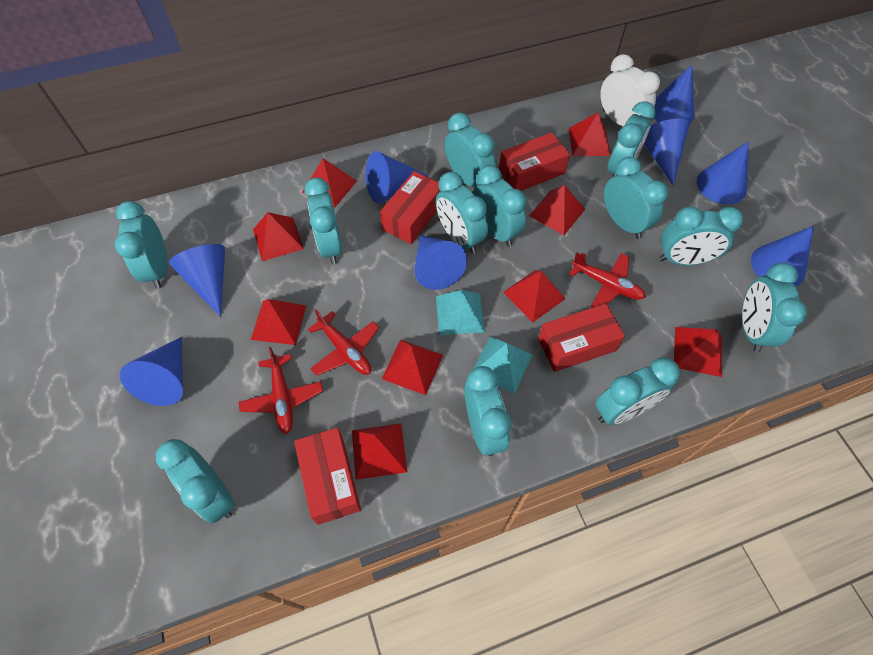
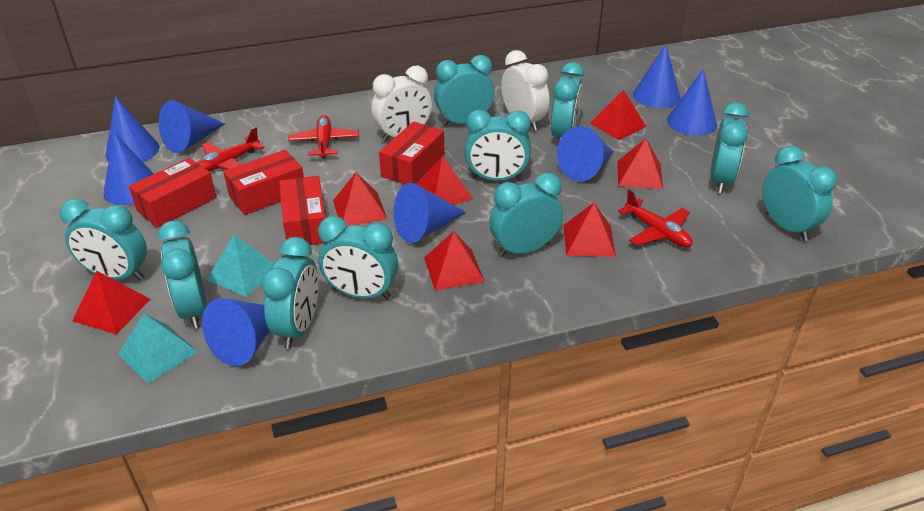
red pyramid: 9 -> 7
turquoise clock: 12 -> 10
white clock: 1 -> 2

